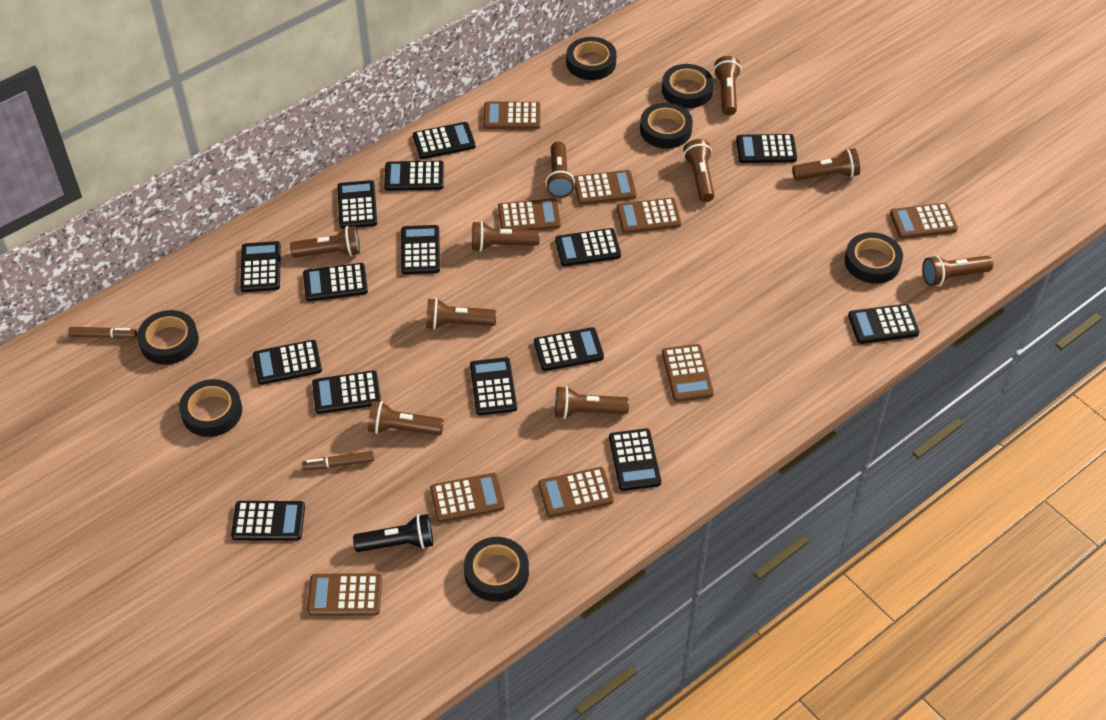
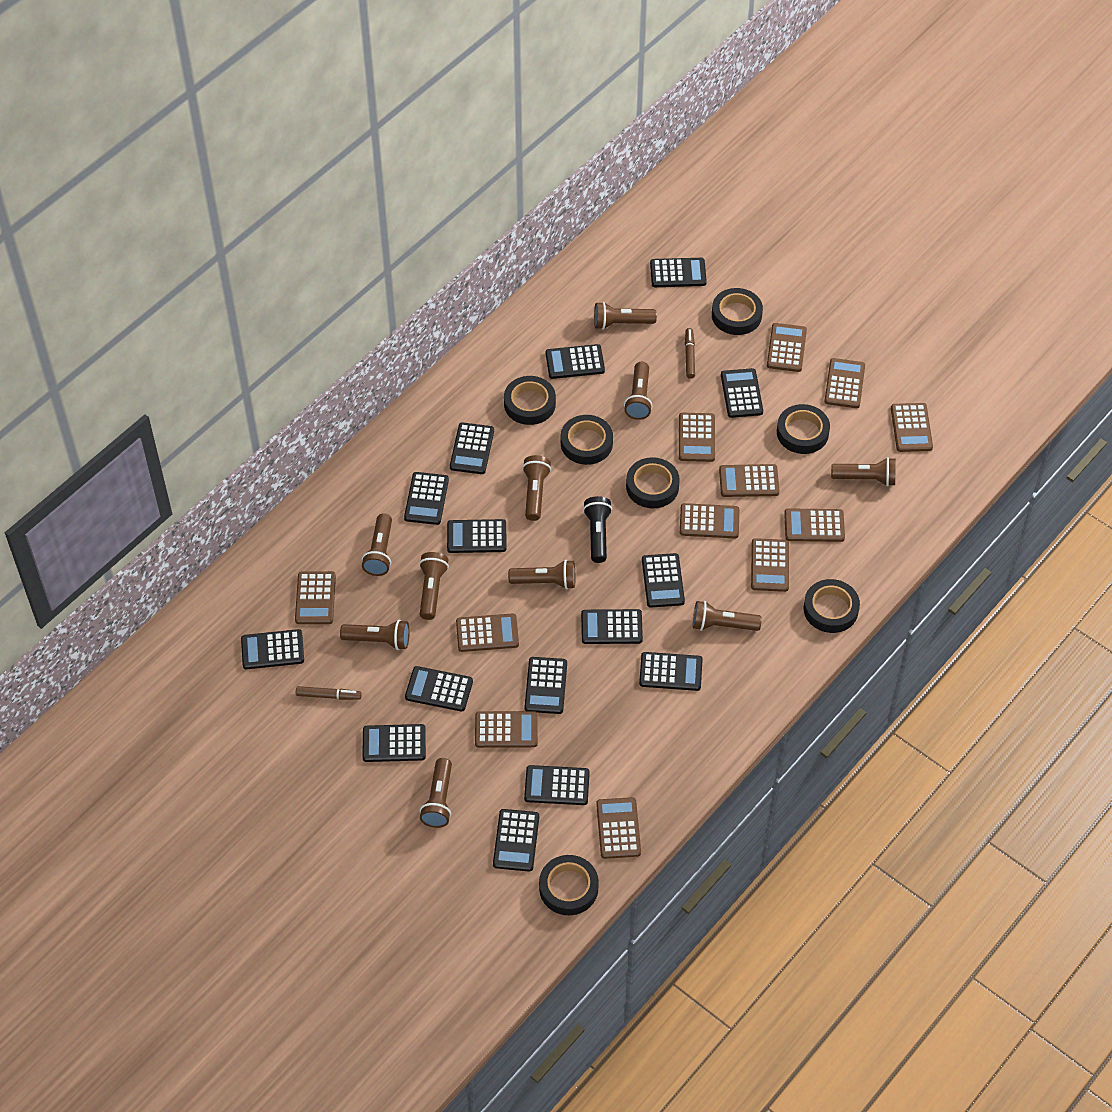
brown calculator: 9 -> 12

